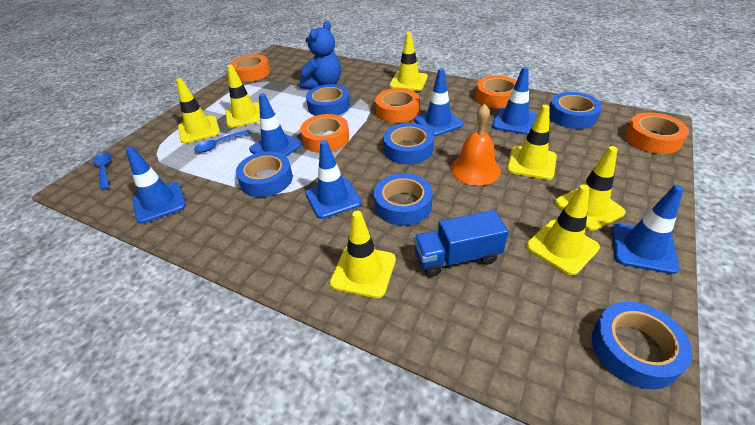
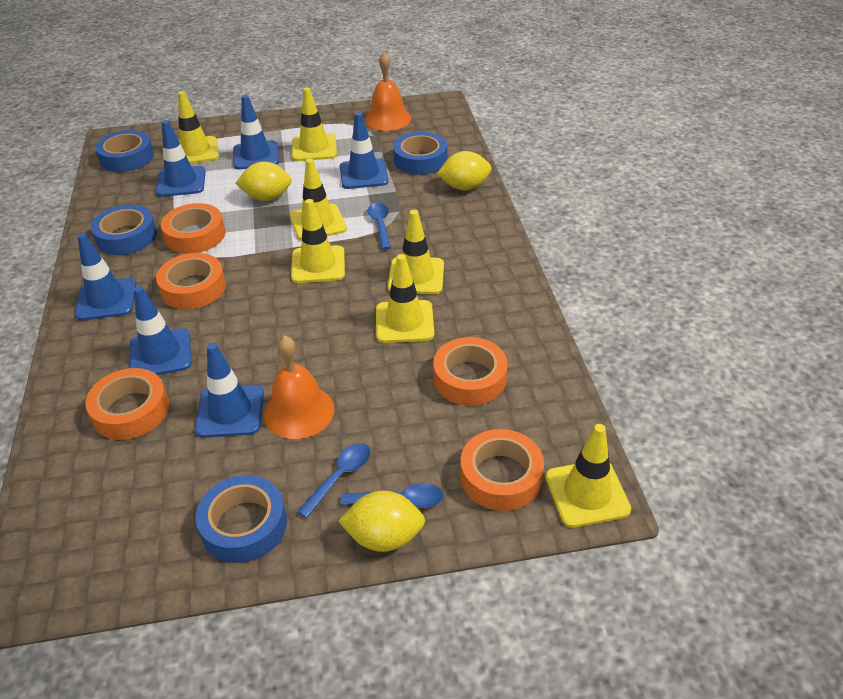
blue spoon: 2 -> 3
blue tape: 6 -> 4
blue teddy bear: 1 -> 0
blue truck: 1 -> 0
orange bell: 1 -> 2
yellow lemon: 0 -> 3

